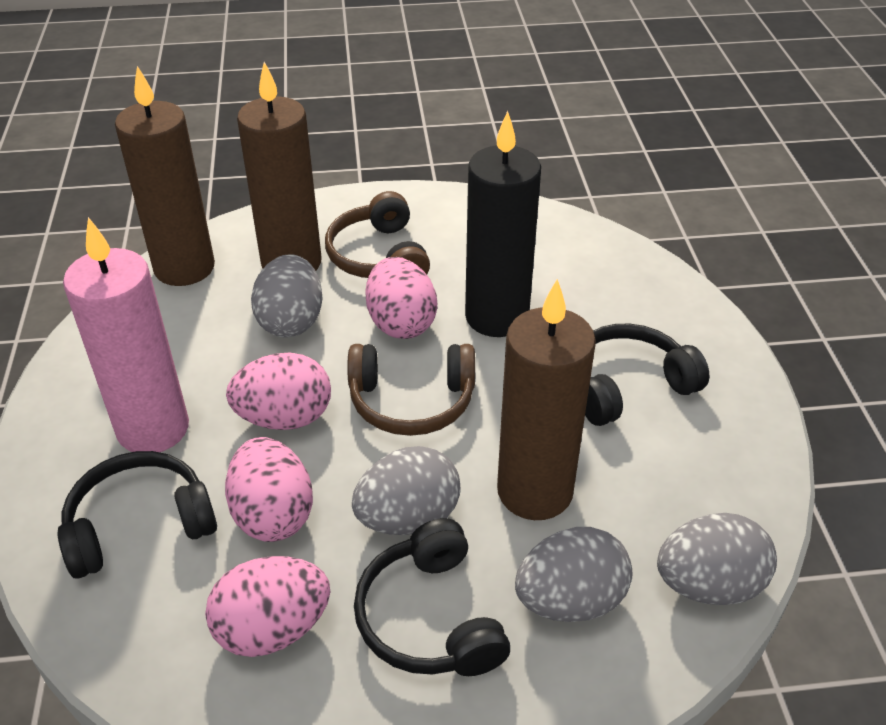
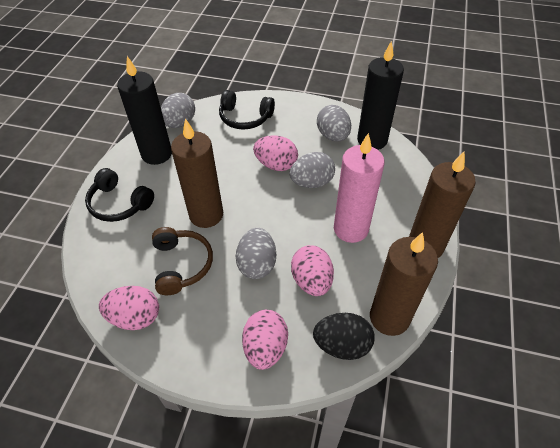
black candle: 1 -> 2
black egg: 0 -> 1
black headphones: 3 -> 2
brown headphones: 2 -> 1

